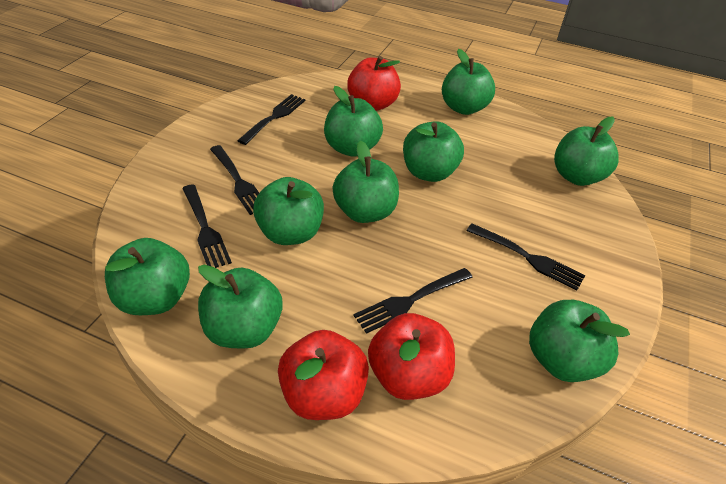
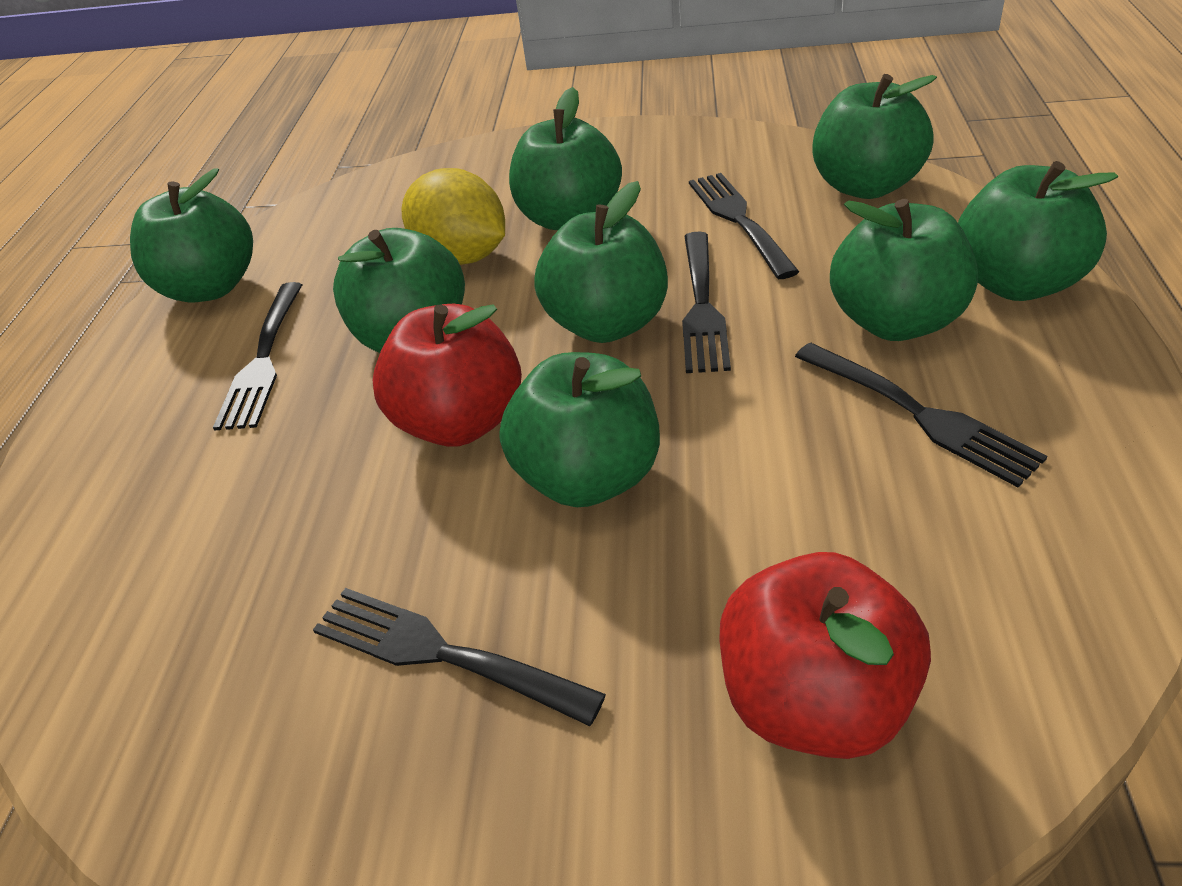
green apple: 9 -> 8
red apple: 3 -> 2
yellow lemon: 0 -> 1

